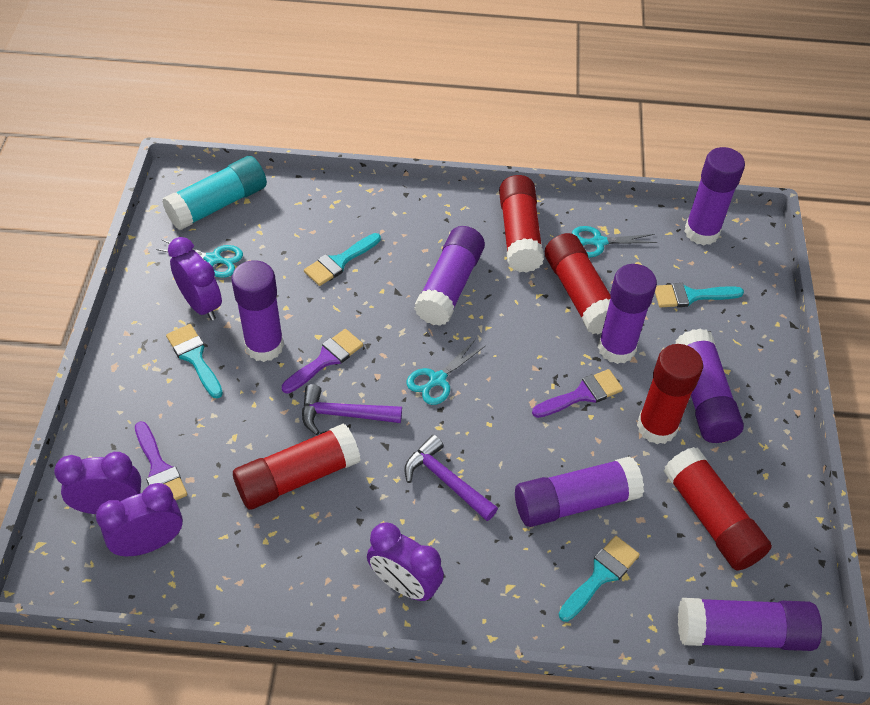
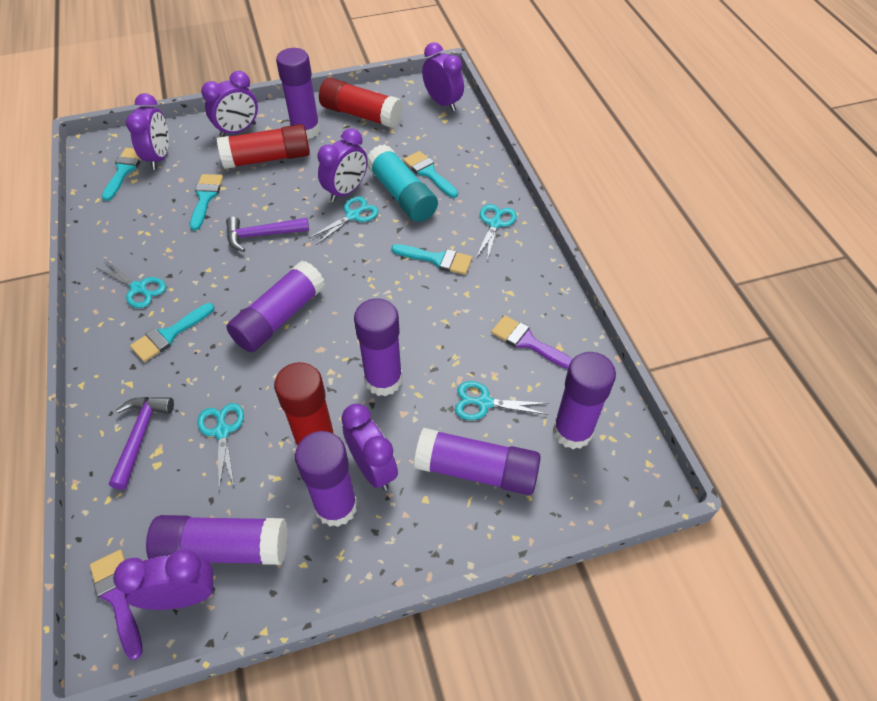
purple brush: 3 -> 2
purple clock: 4 -> 6
red glue stick: 5 -> 3
turquoise brush: 4 -> 5
turquoise scissors: 3 -> 5

